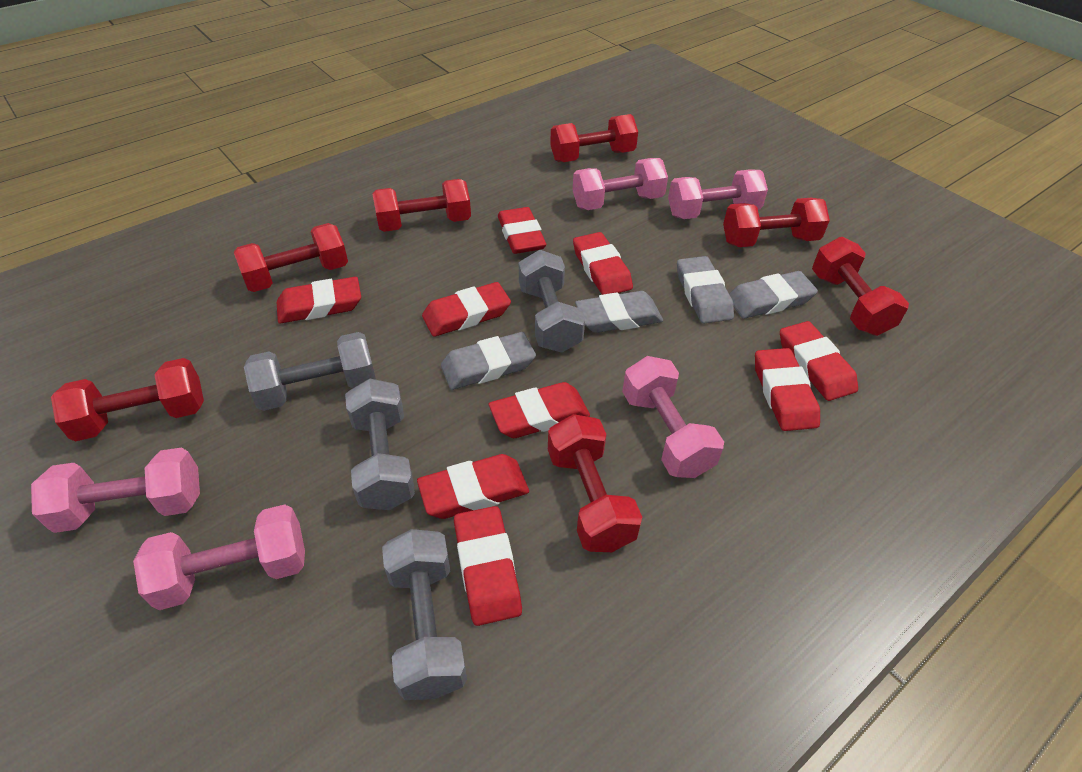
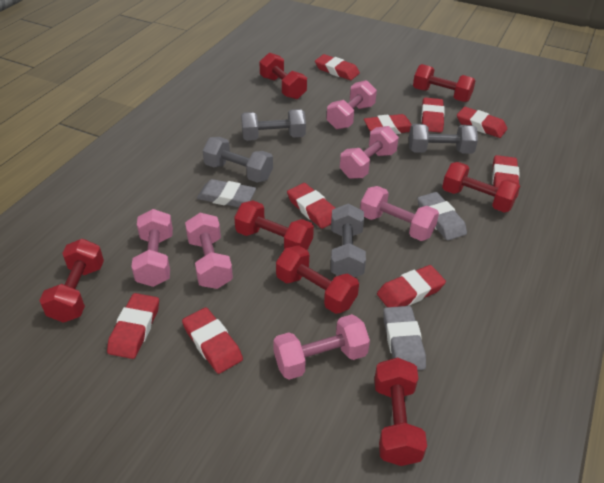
grey eraser: 4 -> 3
pink dumbbell: 5 -> 6

